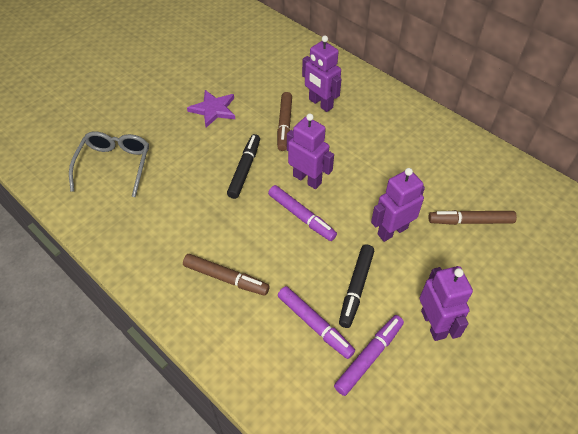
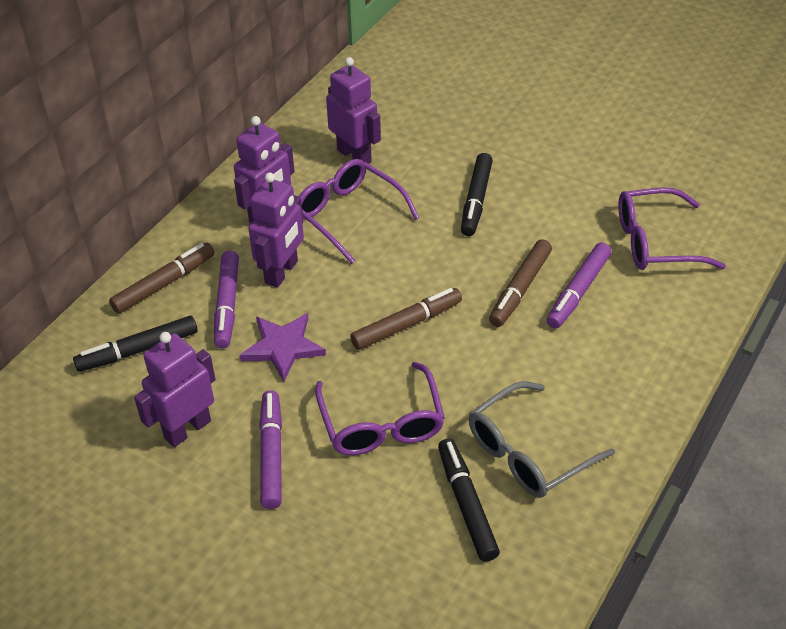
black marker: 2 -> 3
purple glasses: 0 -> 3

